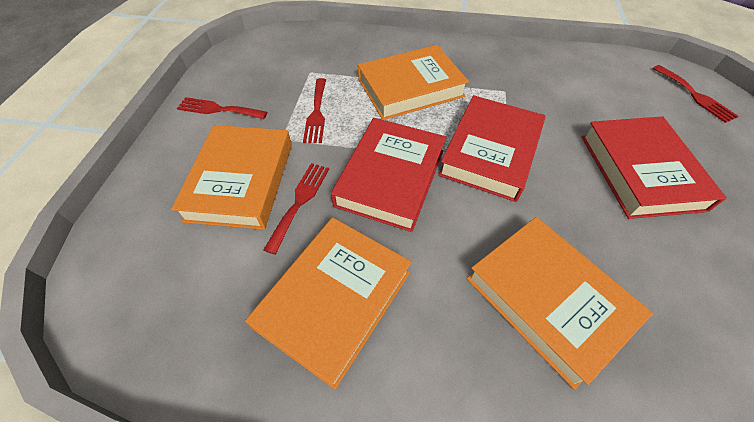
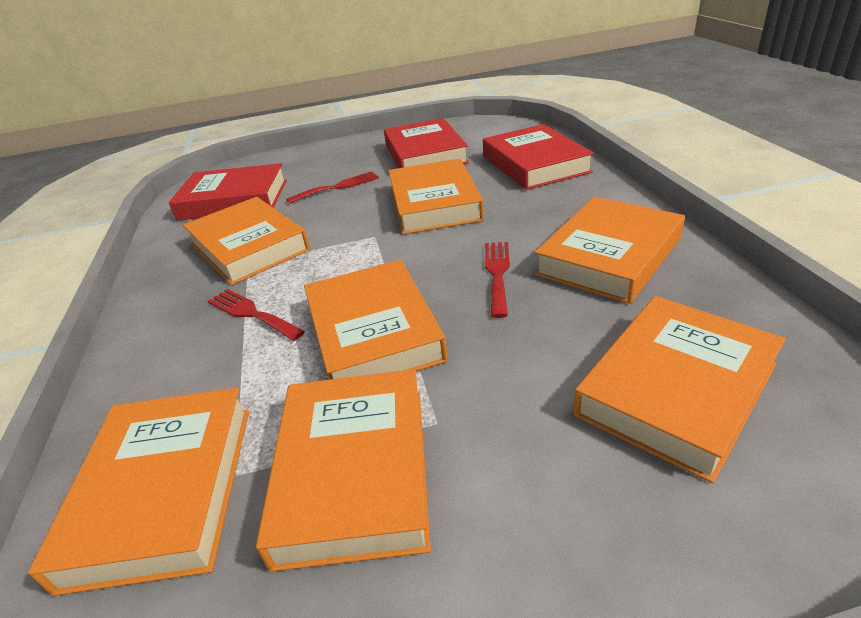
orange book: 4 -> 7
red fork: 4 -> 3

